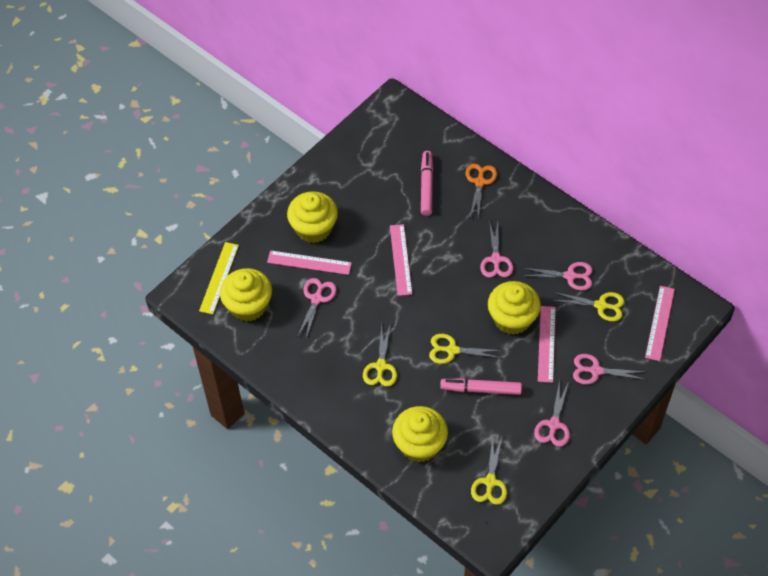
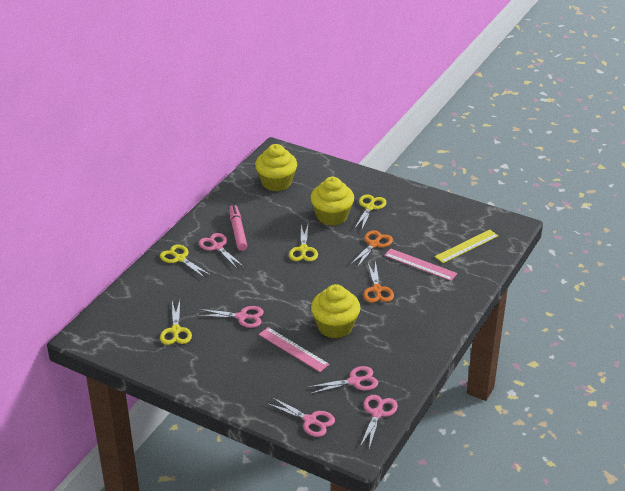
orange scissors: 1 -> 2
pink marker: 2 -> 1
pink ruler: 4 -> 2
yellow cupcake: 4 -> 3

